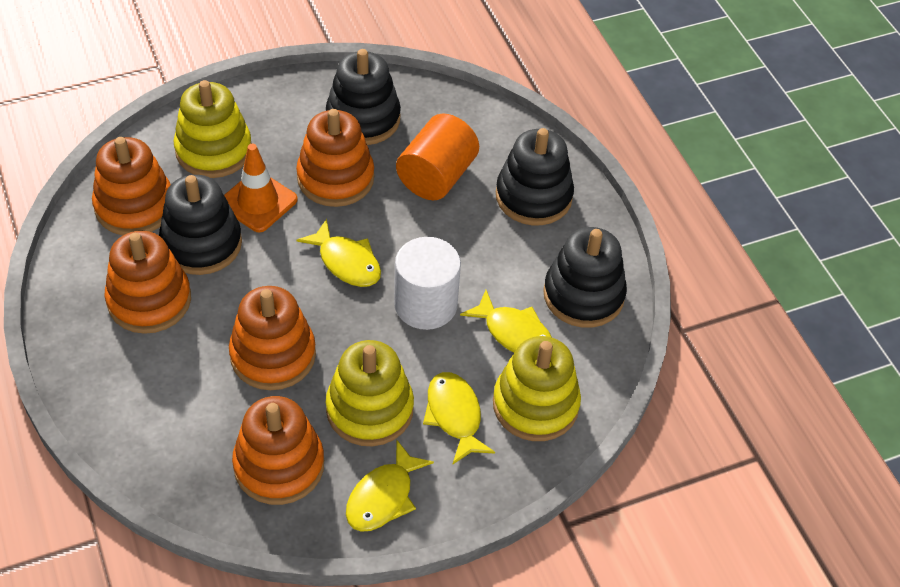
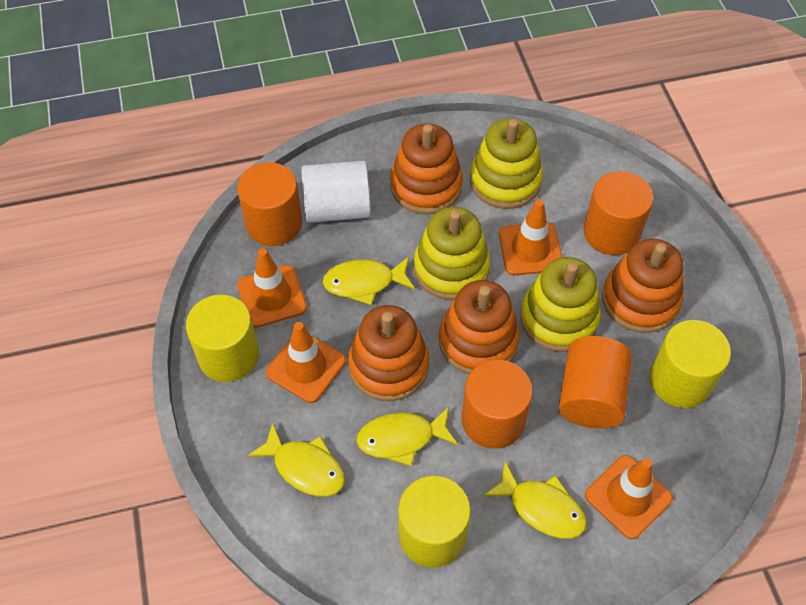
black stacking toy: 4 -> 0
orange cylinder: 1 -> 4
orange stacking toy: 5 -> 4
orange traffic cone: 1 -> 4
yellow cylinder: 0 -> 3

